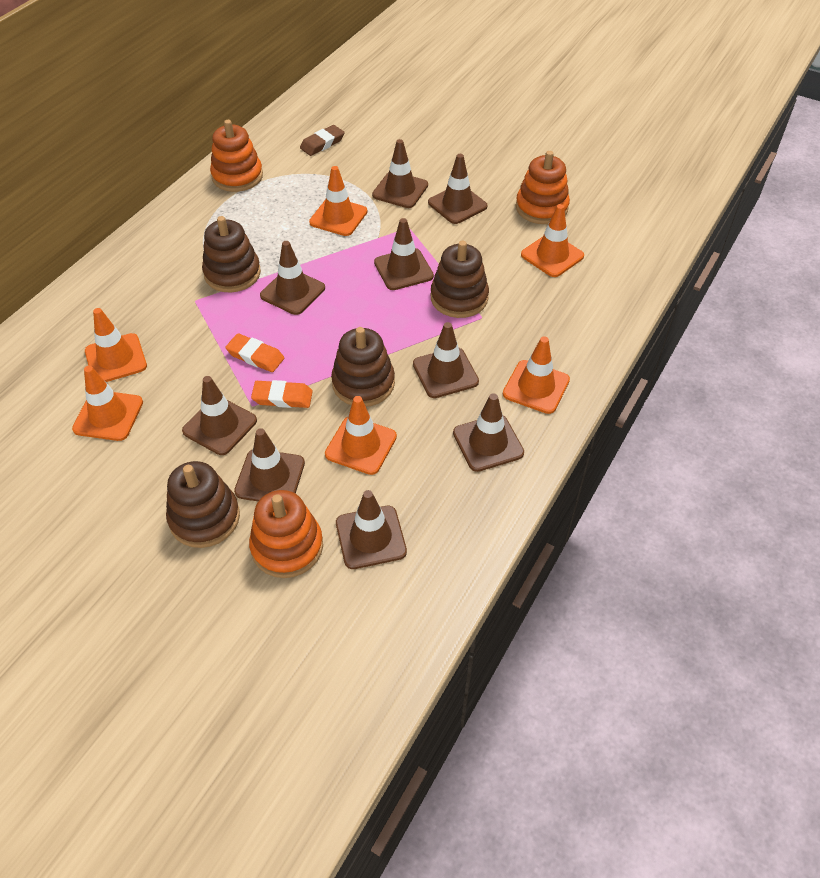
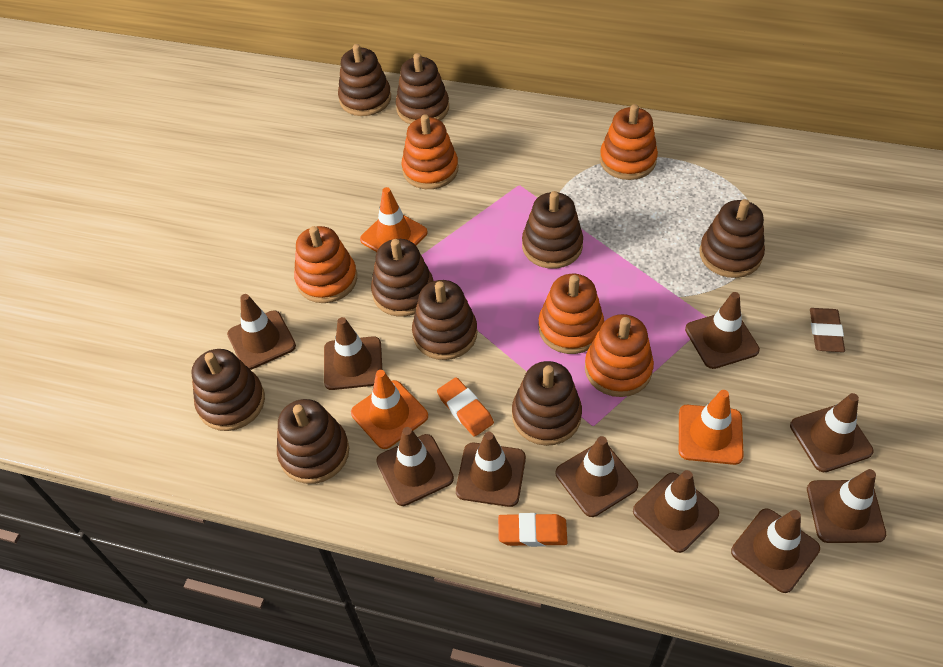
brown stacking toy: 4 -> 9
brown traffic cone: 9 -> 10
orange stacking toy: 3 -> 5
orange traffic cone: 6 -> 3

